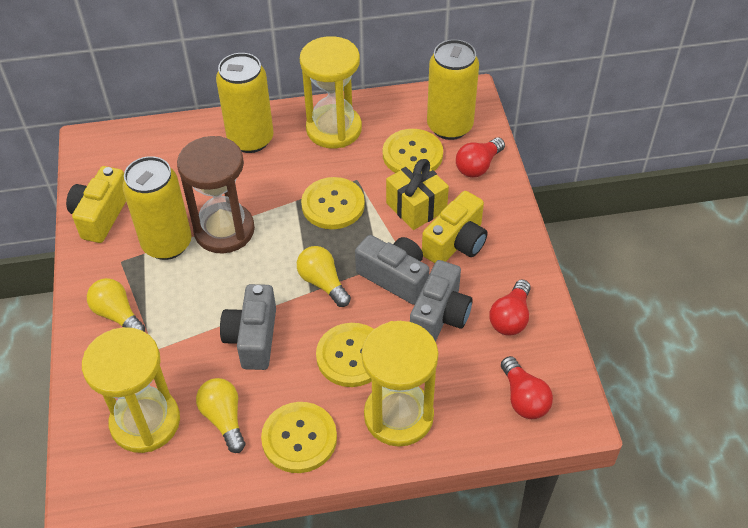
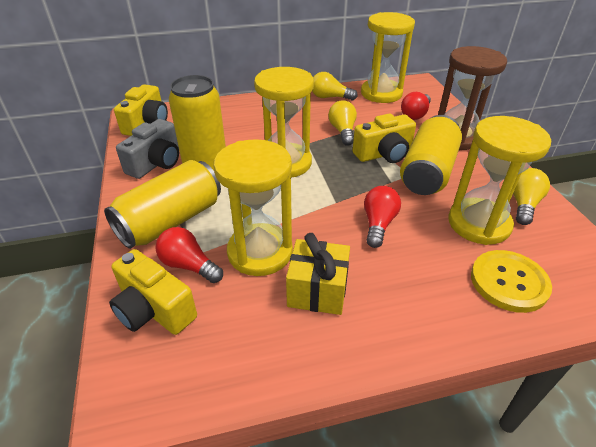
grey camera: 3 -> 1
yellow button: 4 -> 1
yellow camera: 2 -> 3
yellow hourglass: 3 -> 4

